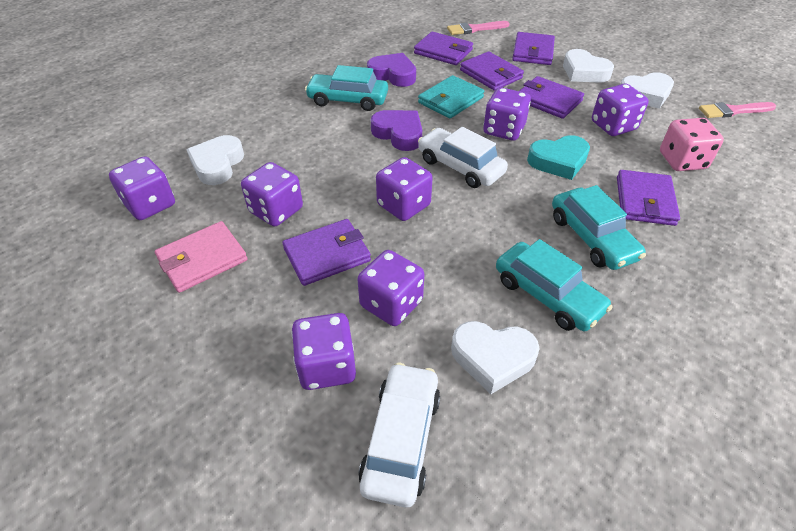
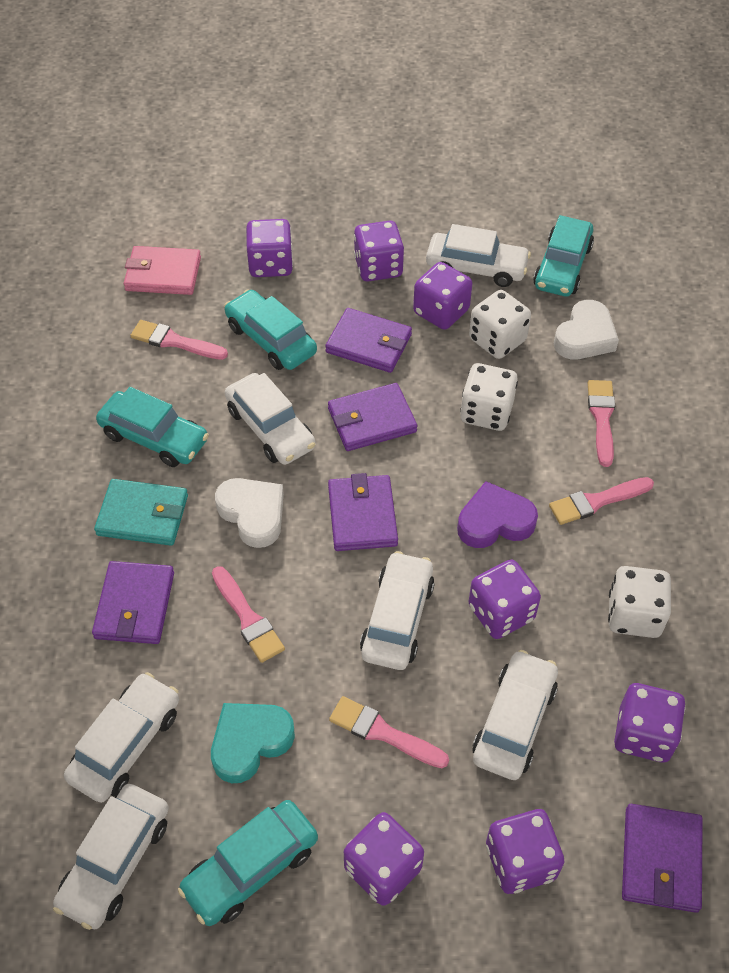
pink brush: 2 -> 5
pink dice: 1 -> 0
purple heart: 2 -> 1
purple wallet: 6 -> 5
turquoise car: 3 -> 4
white car: 2 -> 6
white dice: 0 -> 3
white heart: 4 -> 2

